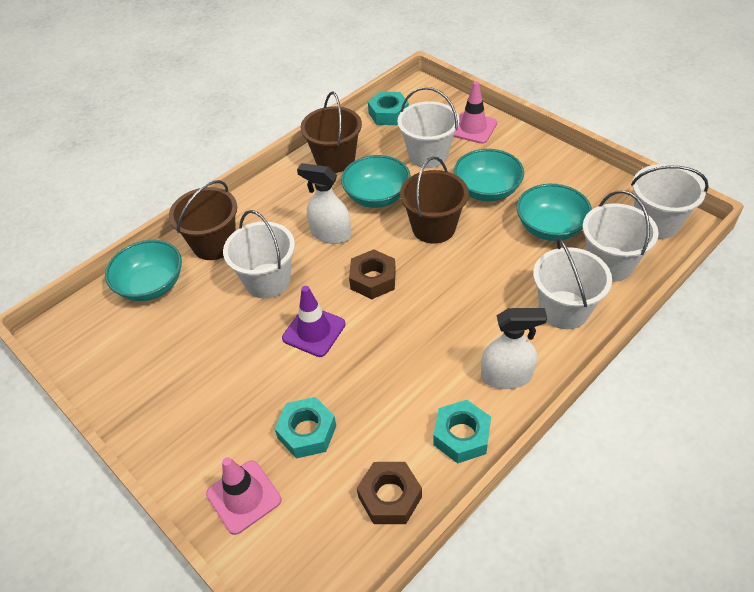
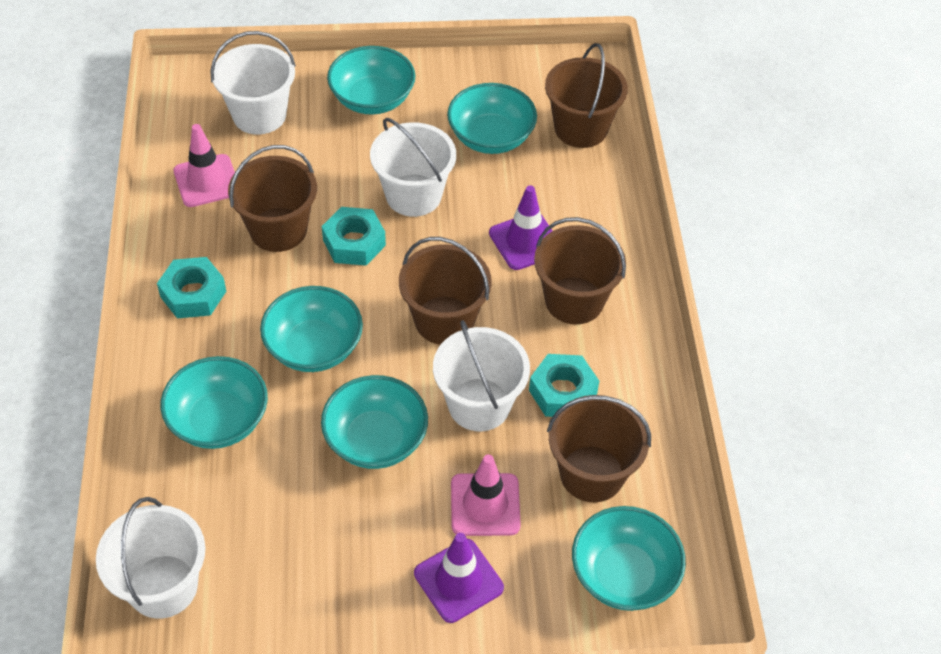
brown bucket: 3 -> 5
brown nut: 2 -> 0
purple traffic cone: 1 -> 2
turquoise bowl: 4 -> 6
white bucket: 5 -> 4
white spray bottle: 2 -> 0

